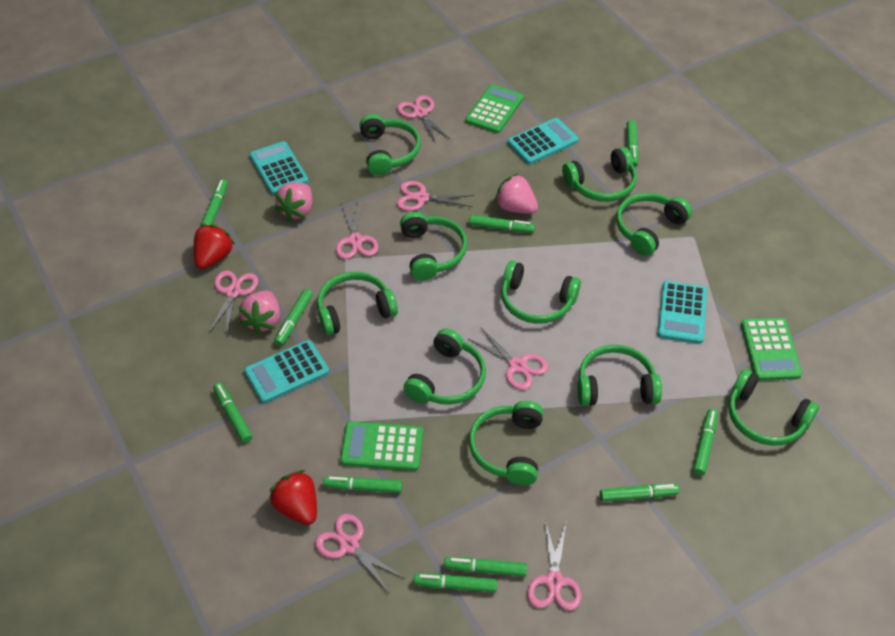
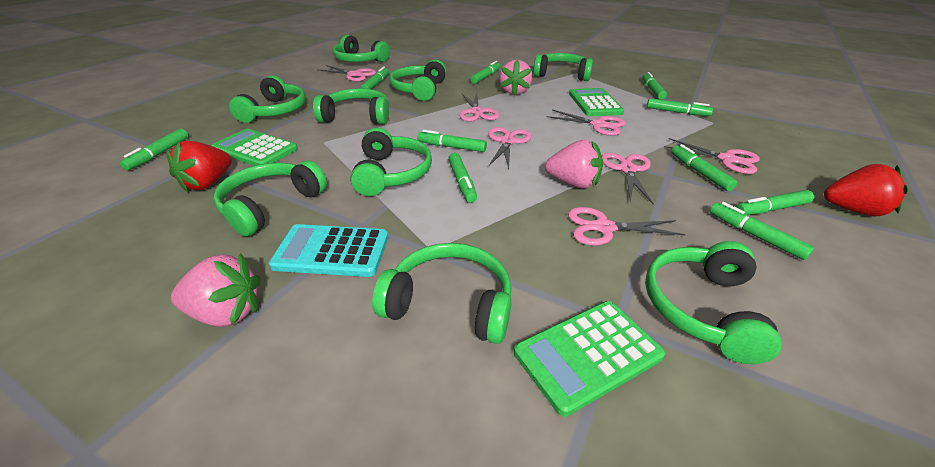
green headphones: 10 -> 9
turquoise calculator: 4 -> 1

